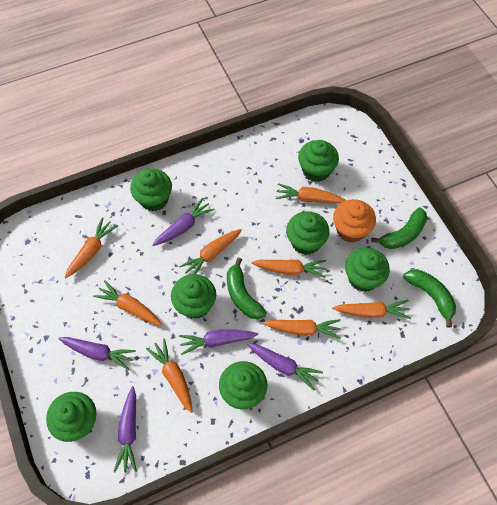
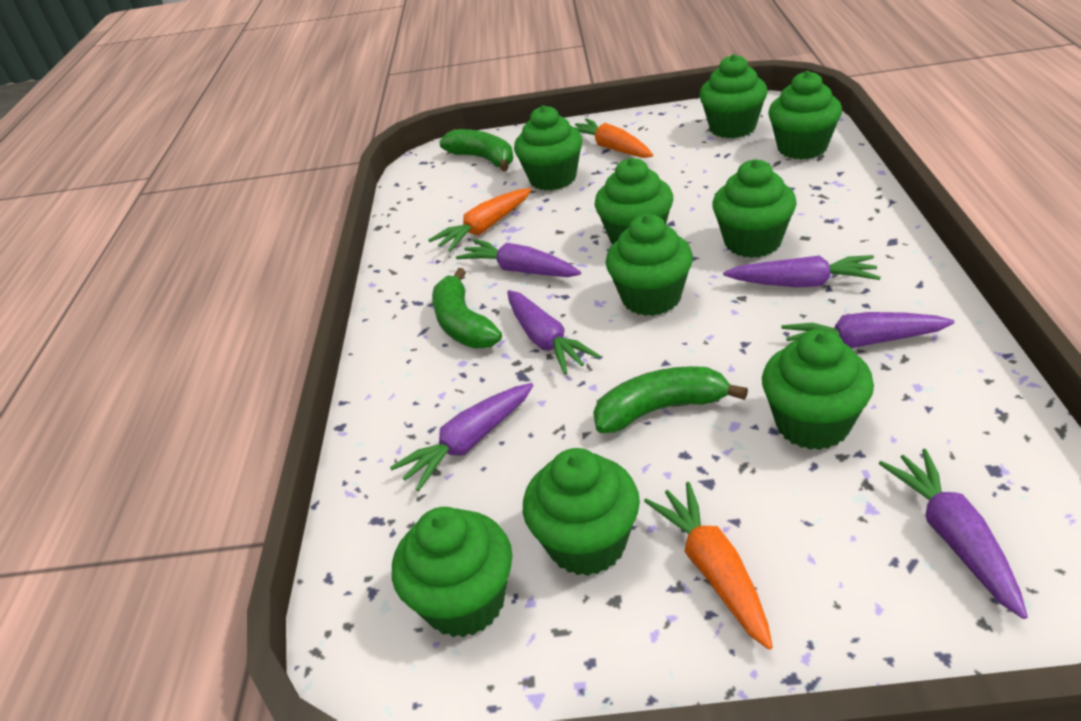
green cupcake: 7 -> 9
orange carrot: 8 -> 3
orange cupcake: 1 -> 0
purple carrot: 5 -> 6

